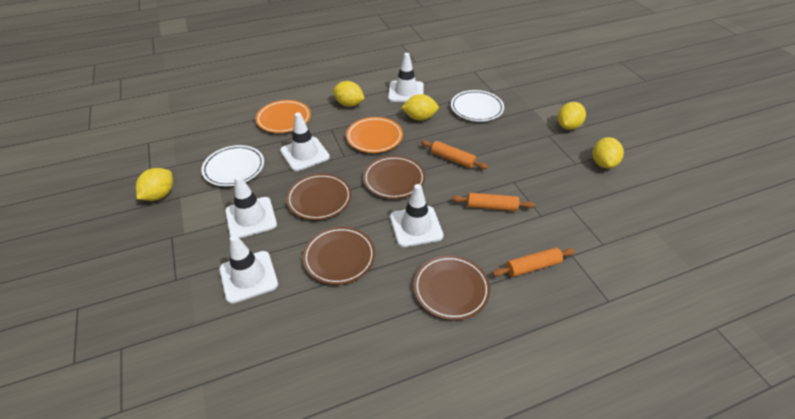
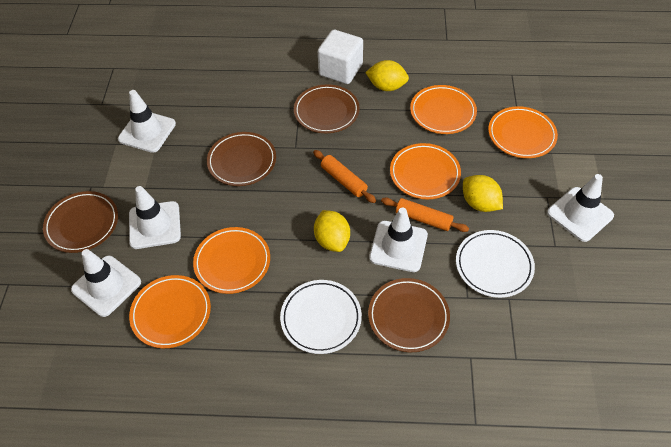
orange plate: 2 -> 5
orange rolling pin: 3 -> 2
white cube: 0 -> 1
yellow lemon: 5 -> 3

